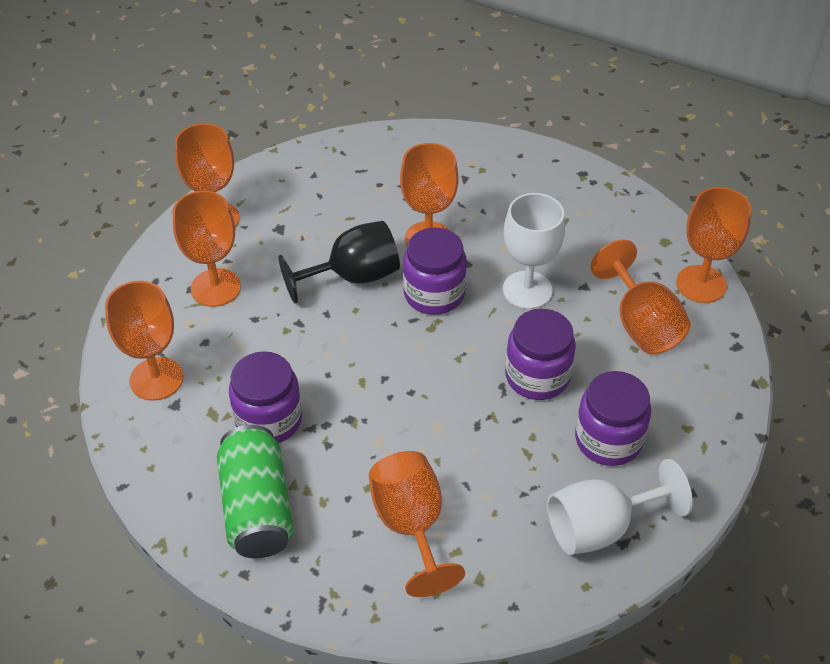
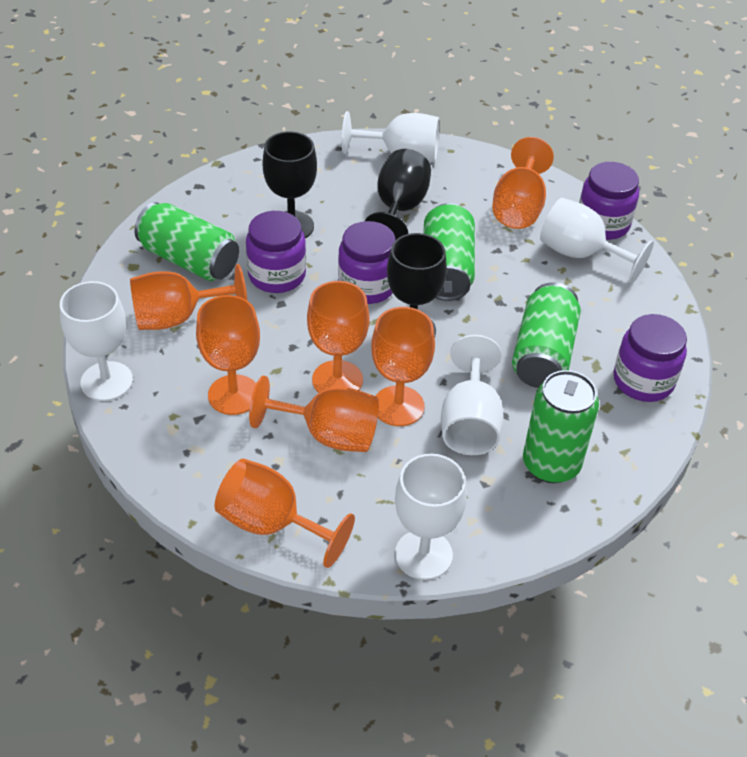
black goblet: 1 -> 3
green can: 1 -> 4
white goblet: 2 -> 5

